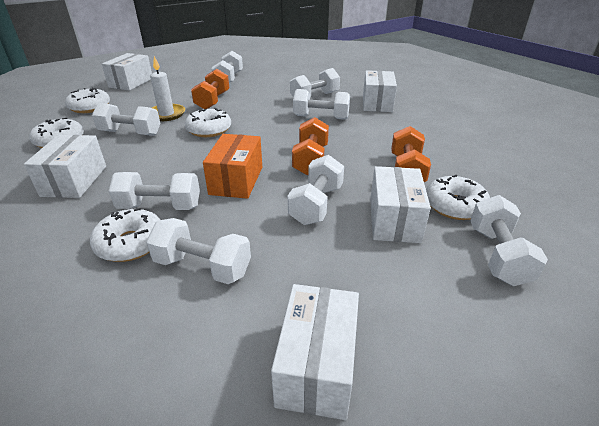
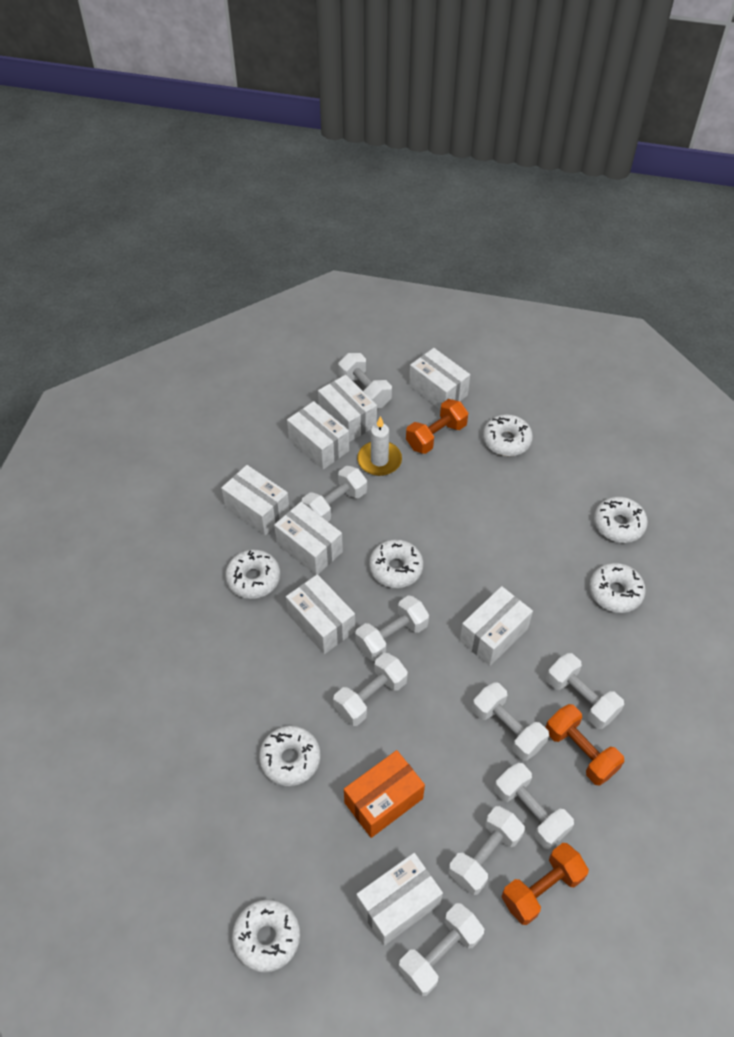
white box: 5 -> 8
white donut: 5 -> 7
white dumbbell: 8 -> 9

